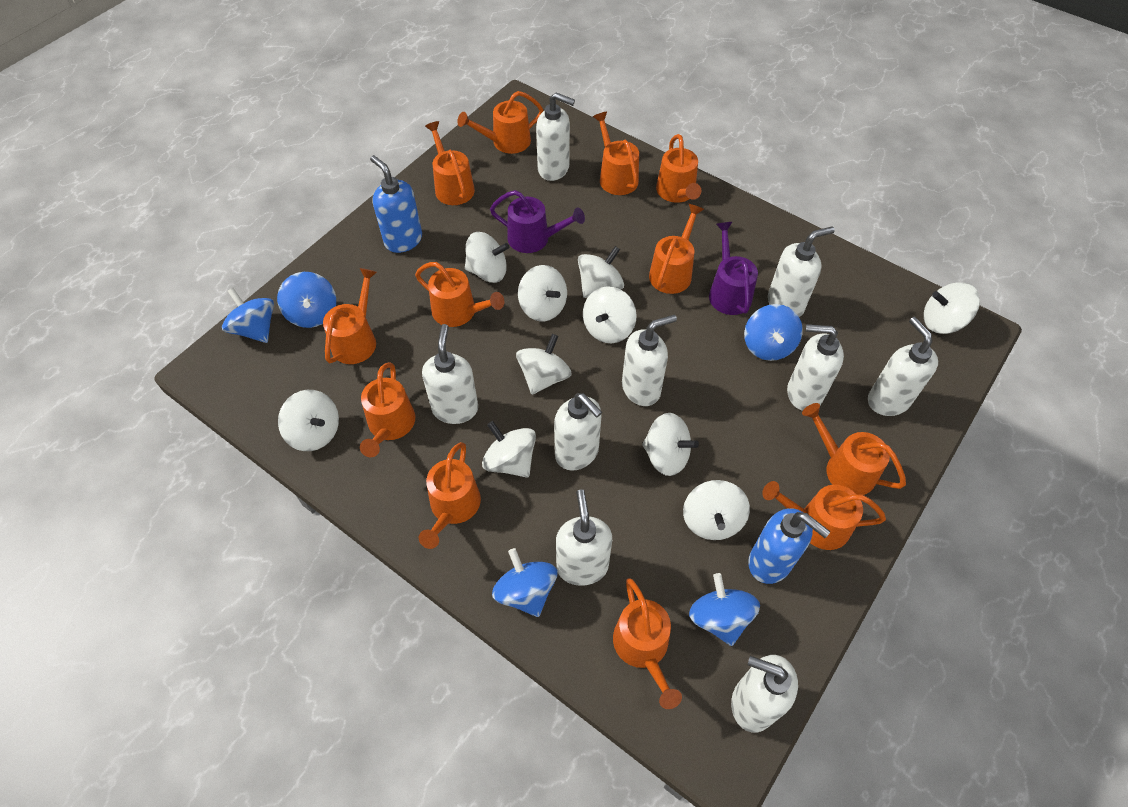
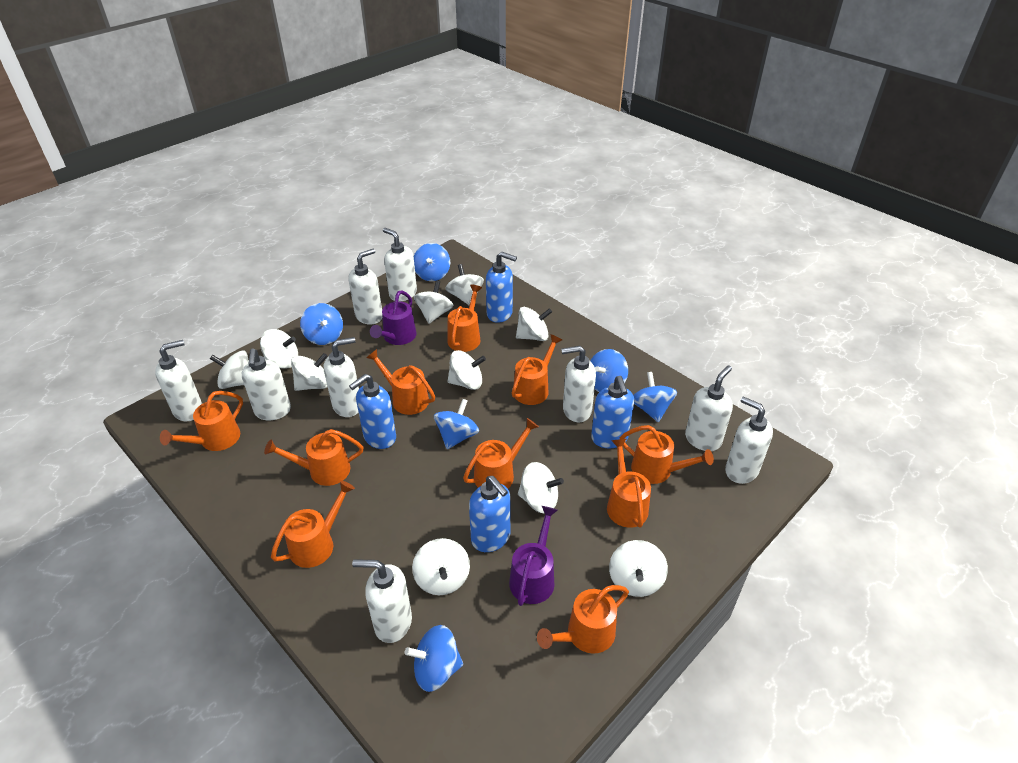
blue soap dispenser: 2 -> 4
blue spinning top: 5 -> 6
orange watering can: 12 -> 10

